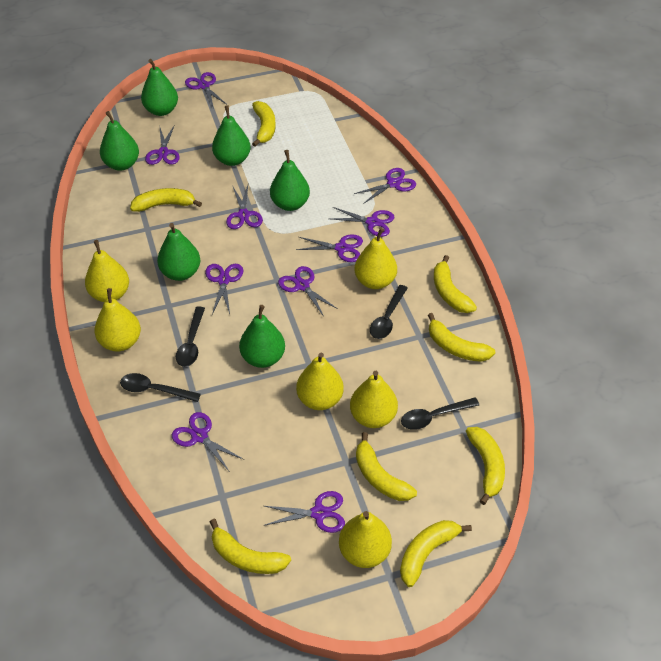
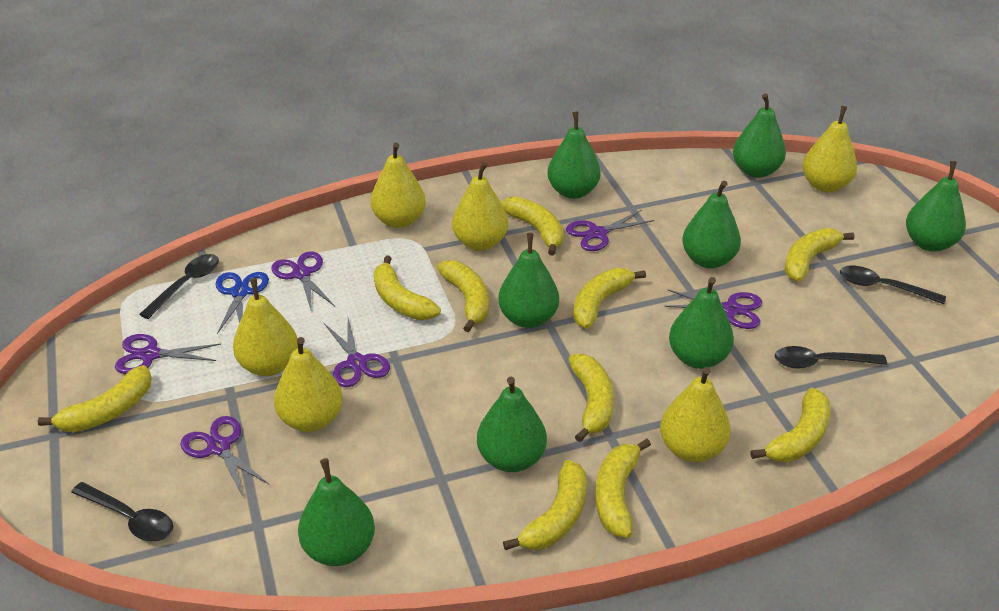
blue scissors: 0 -> 1
green pear: 6 -> 8
purple scissors: 10 -> 6
yellow banana: 8 -> 10

